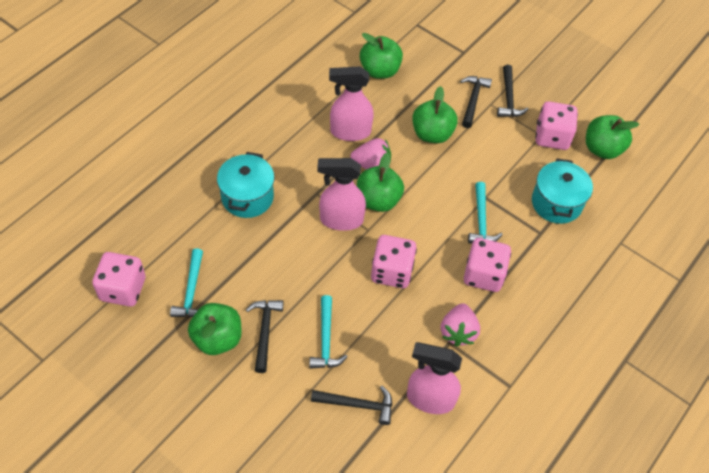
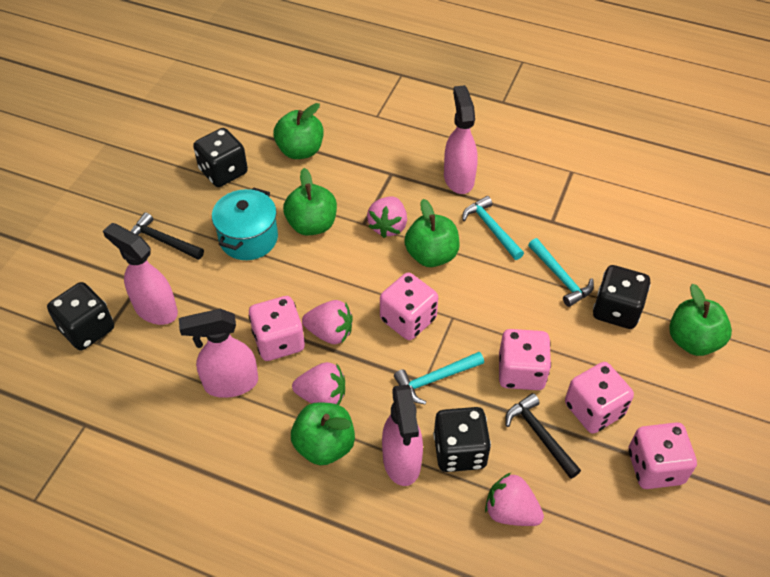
black dice: 0 -> 4
black hammer: 4 -> 2
pink dice: 4 -> 5
pink spray bottle: 3 -> 4
pink strawberry: 2 -> 4
turquoise pot: 2 -> 1

